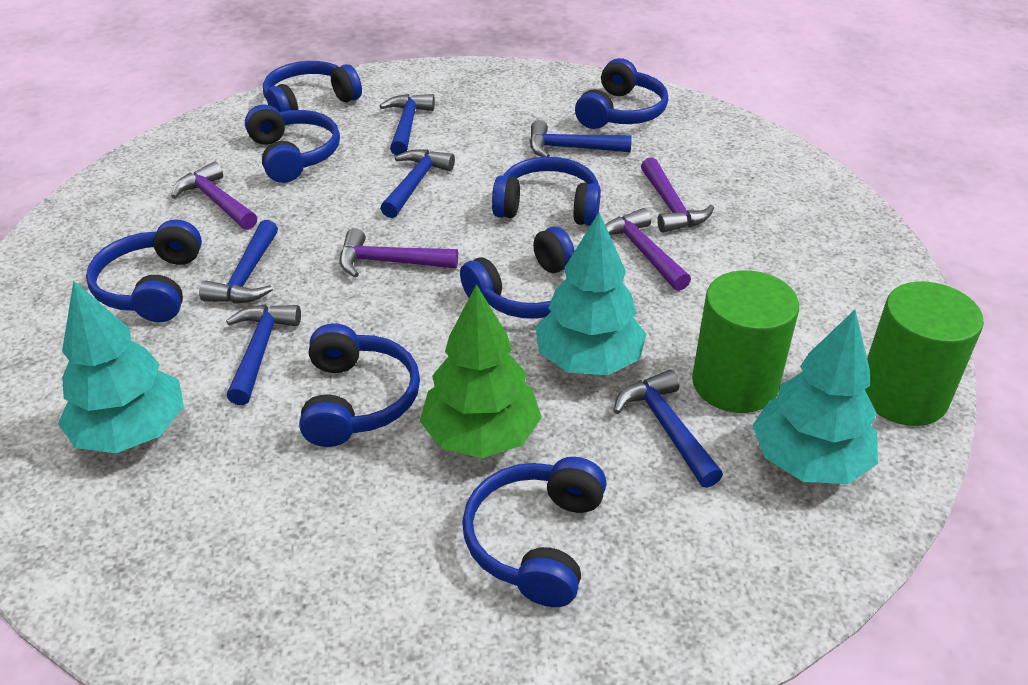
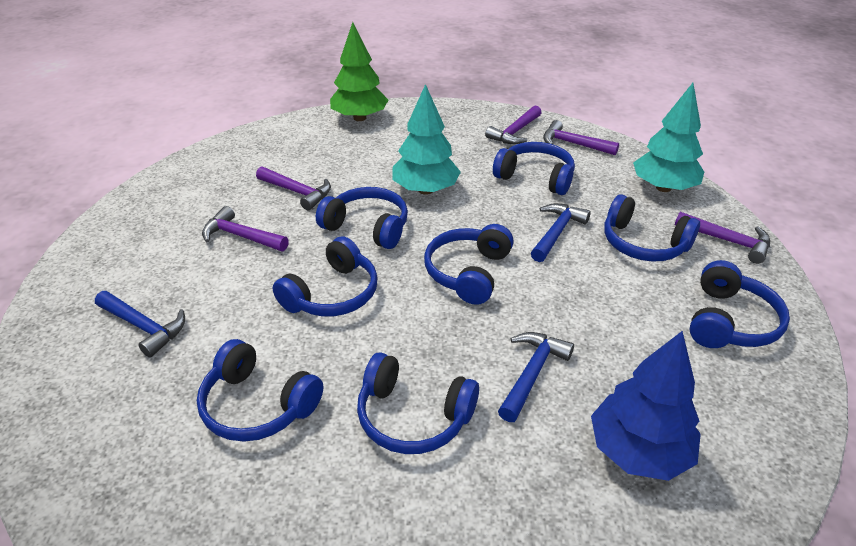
blue hammer: 6 -> 3
blue tree: 0 -> 1
green cylinder: 2 -> 0
purple hammer: 4 -> 5
turquoise tree: 3 -> 2

